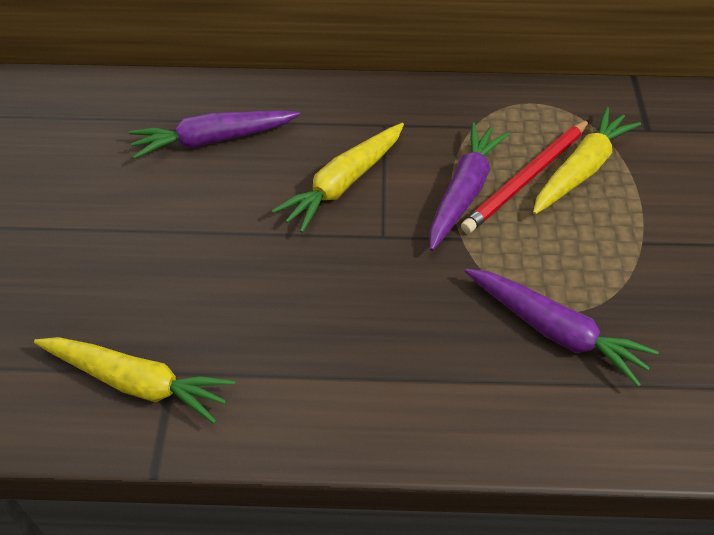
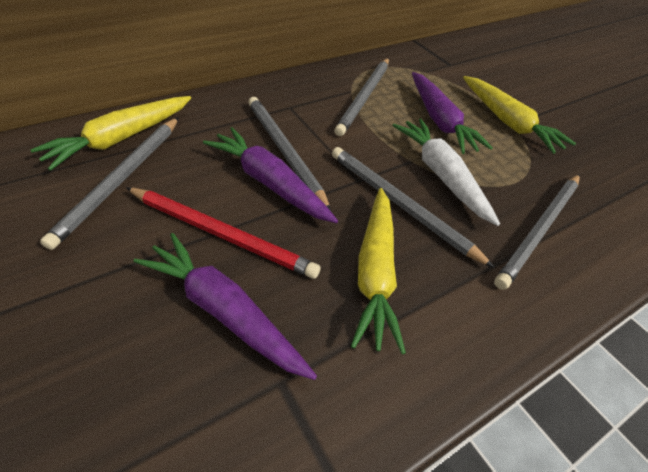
grey pencil: 0 -> 5
white carrot: 0 -> 1

